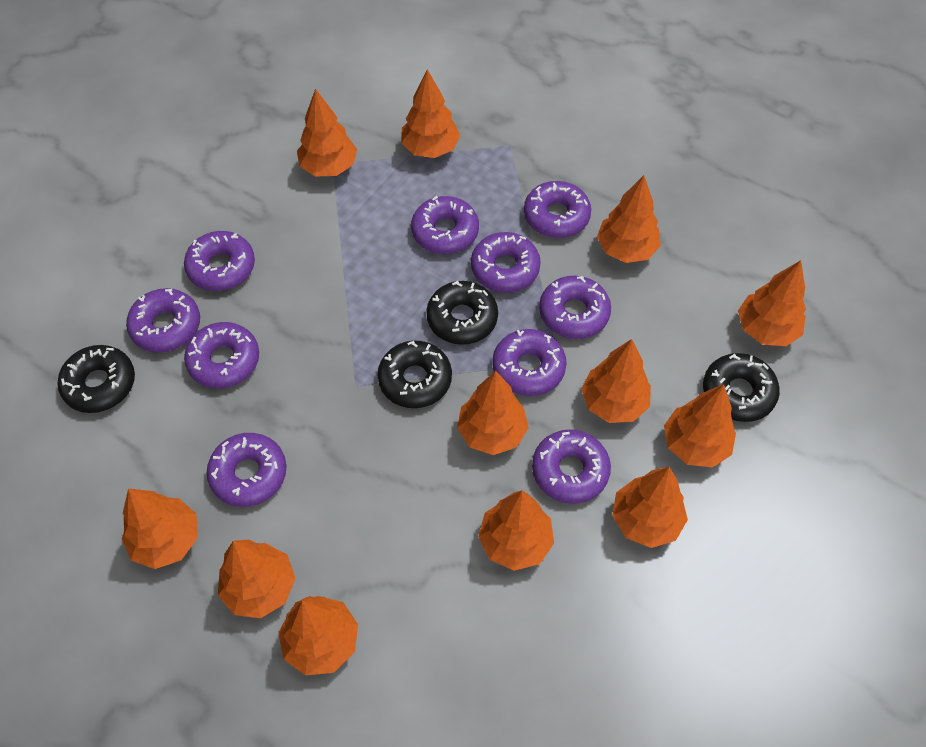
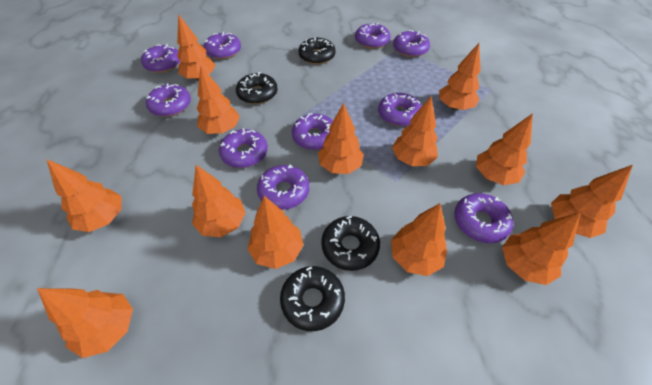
orange tree: 12 -> 13

